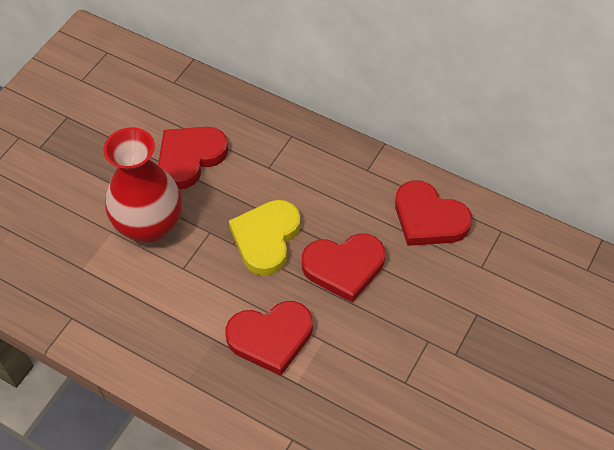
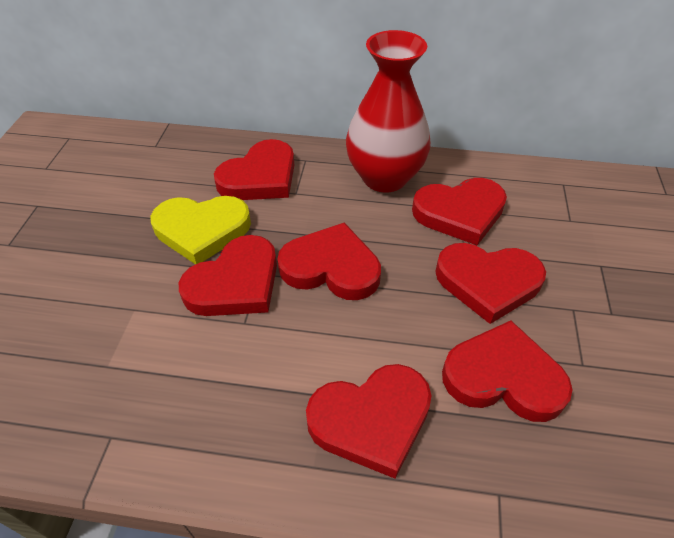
red heart: 4 -> 7

